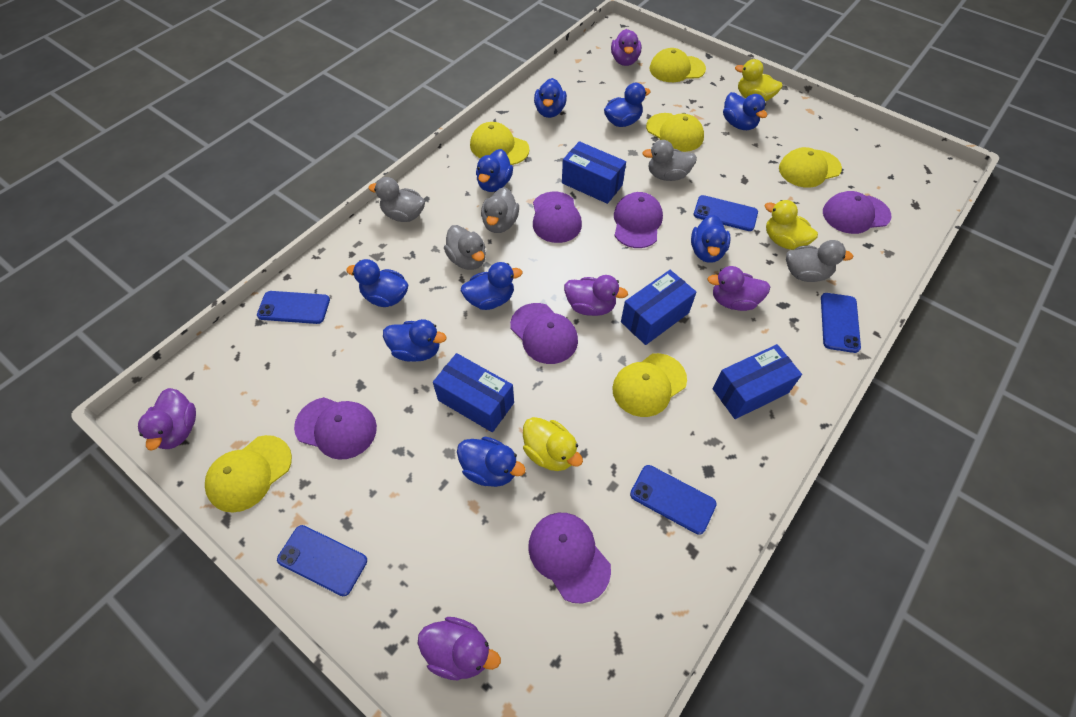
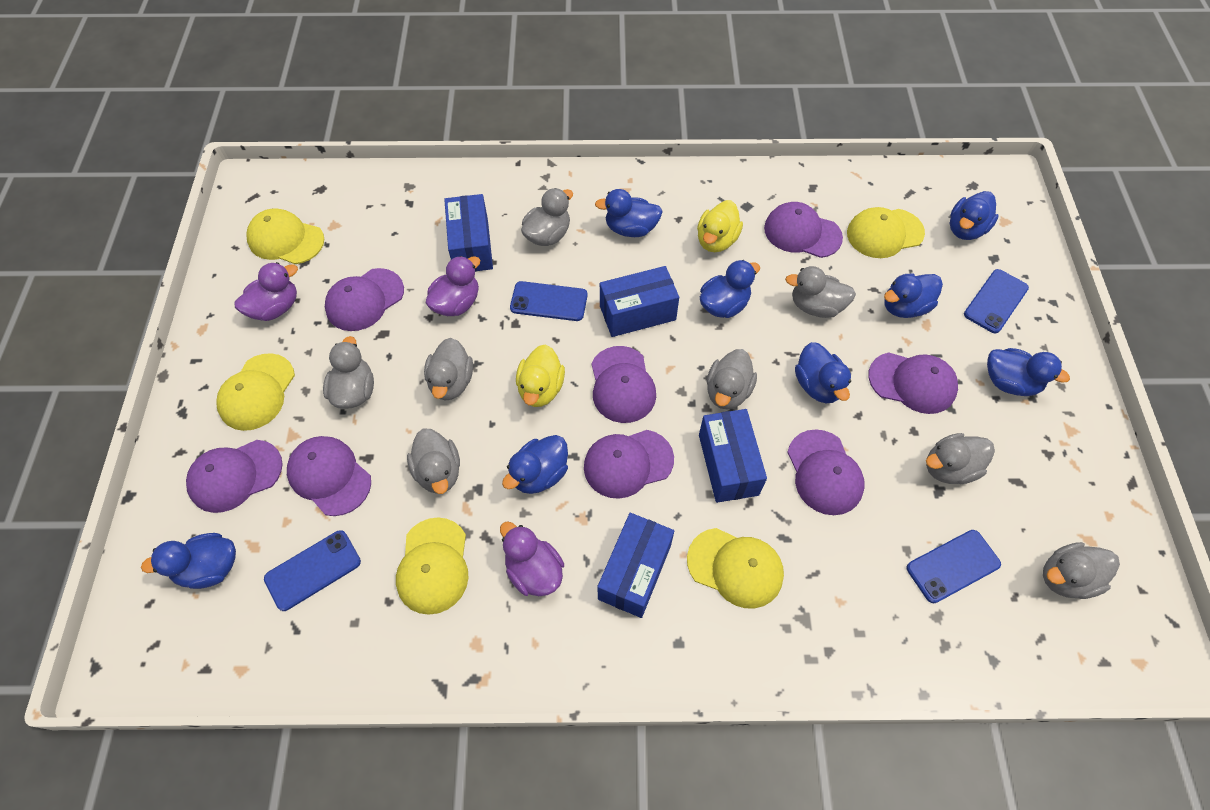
blue duck: 9 -> 8
blue phone: 5 -> 4
grey duck: 5 -> 8
purple cap: 6 -> 8
purple duck: 5 -> 3
yellow cap: 6 -> 5
yellow duck: 3 -> 2

